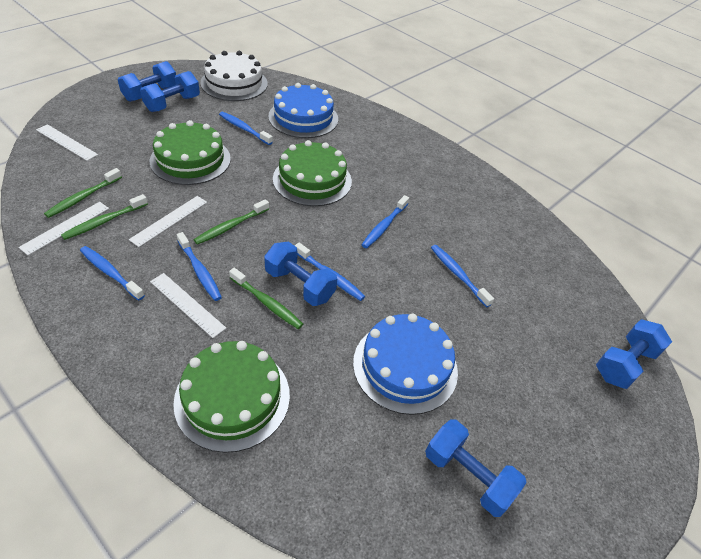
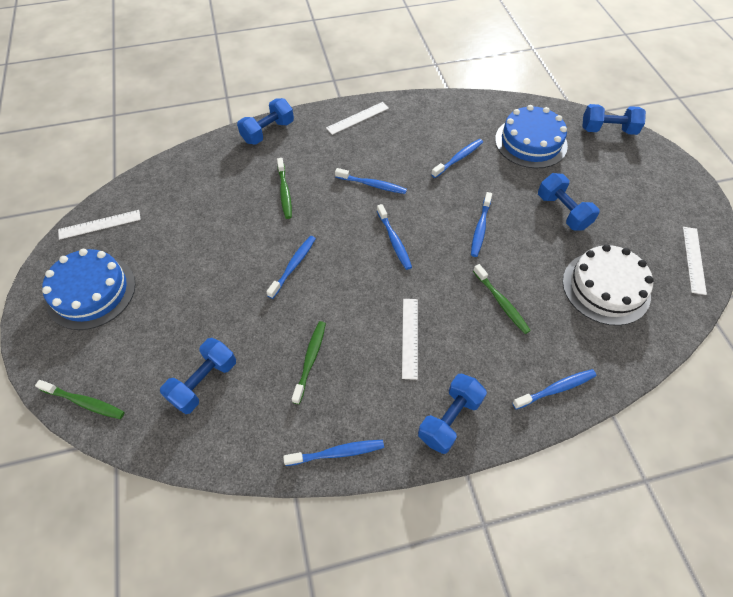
blue toothbrush: 6 -> 7
green cake: 3 -> 0

